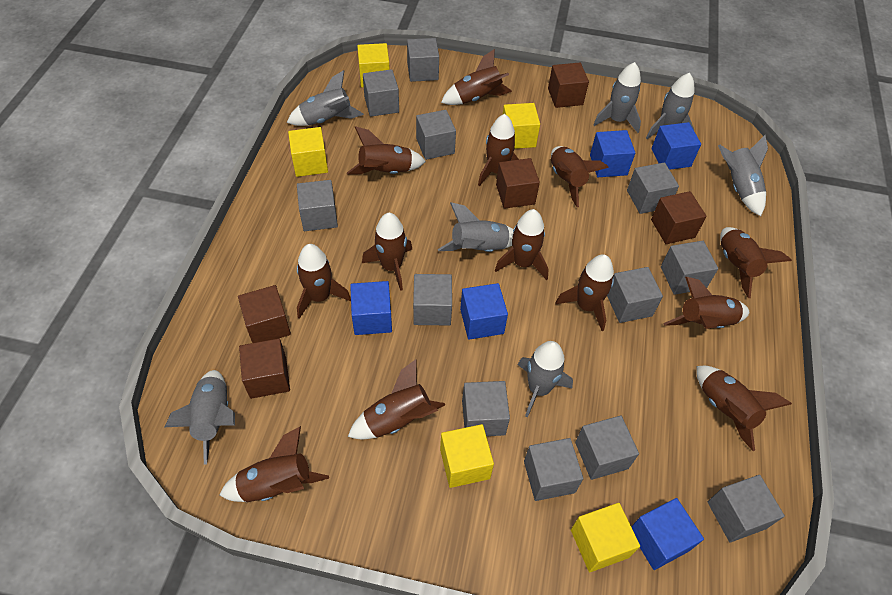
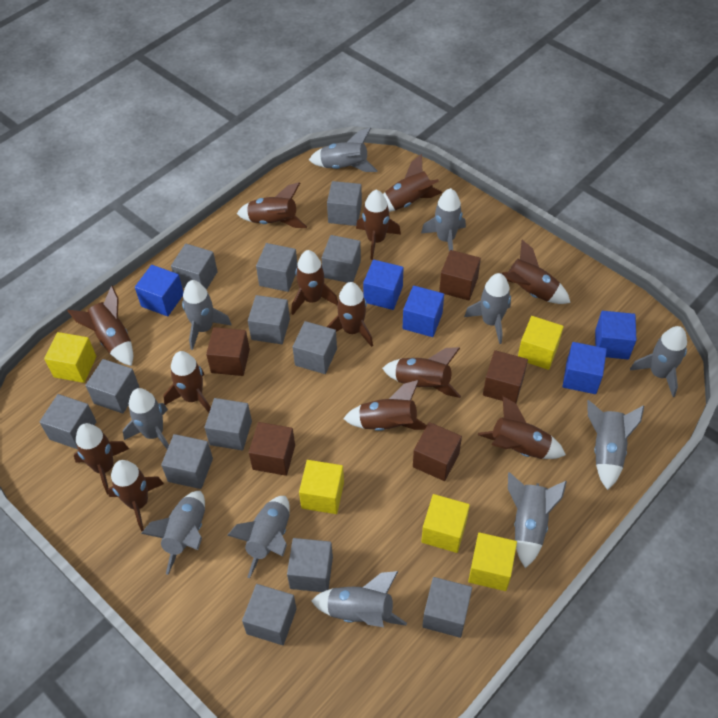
grey cube: 12 -> 13
grey rocket: 7 -> 11

